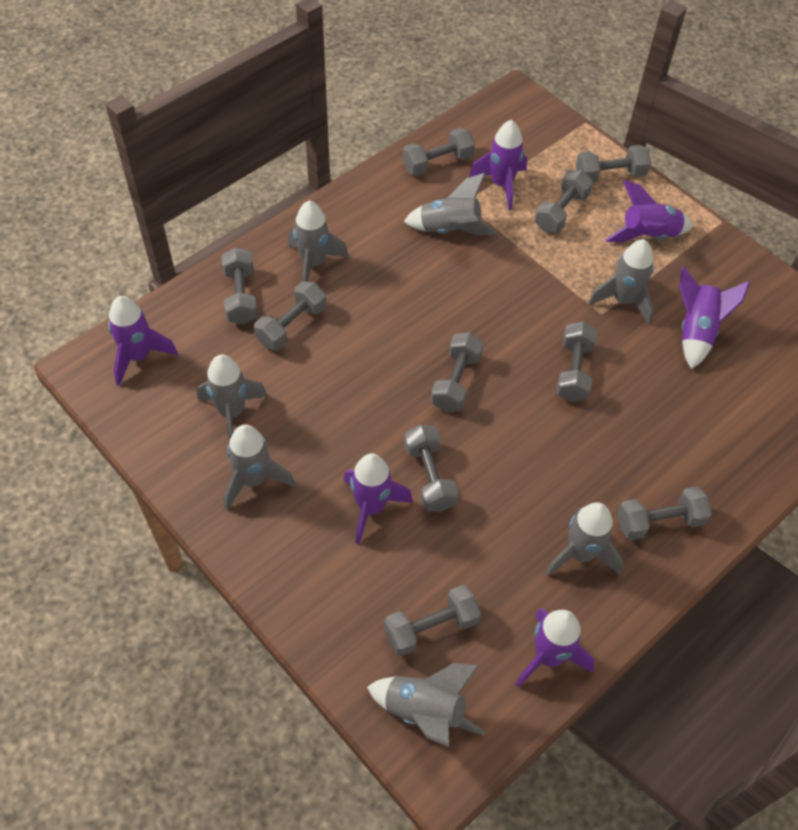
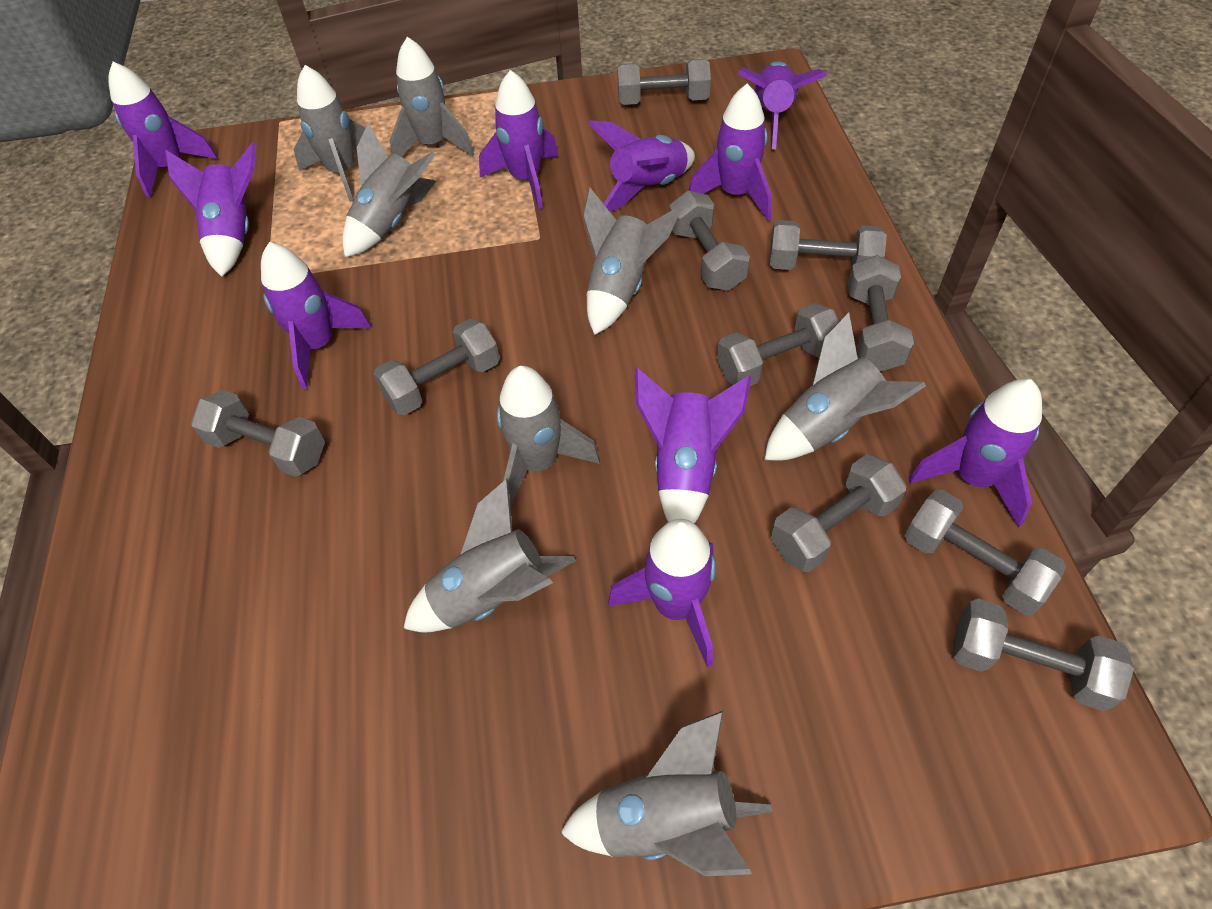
grey rocket: 7 -> 8
purple rocket: 6 -> 10

